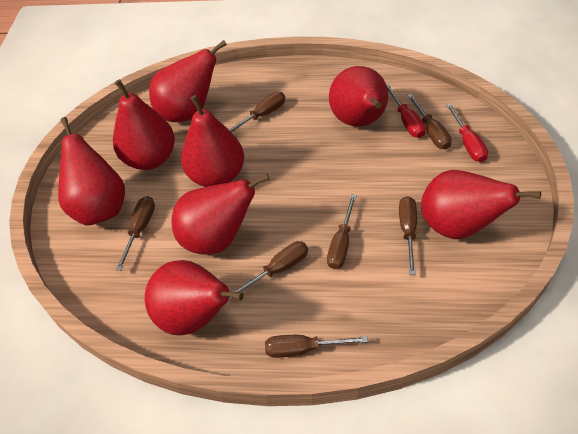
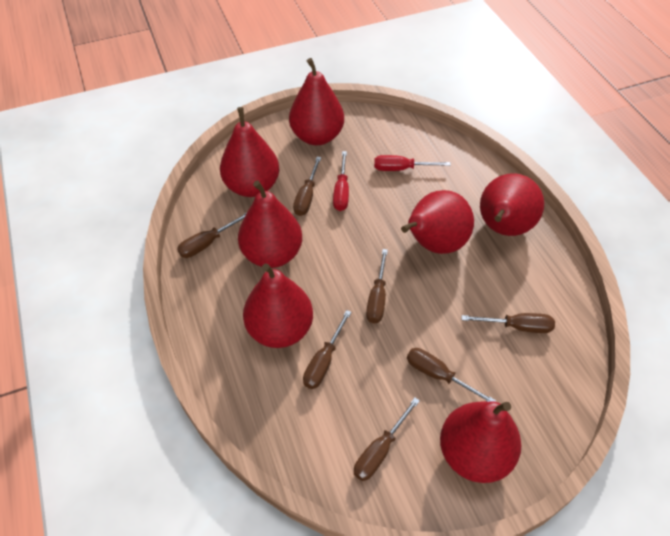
red pear: 8 -> 7

